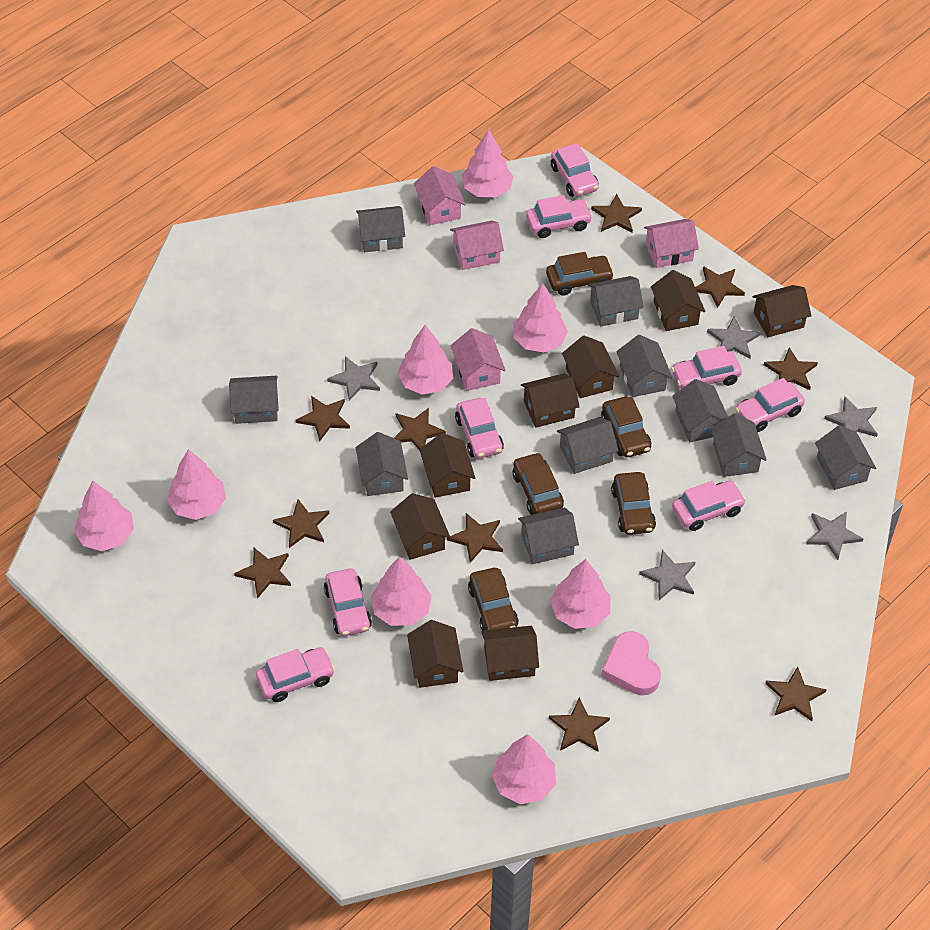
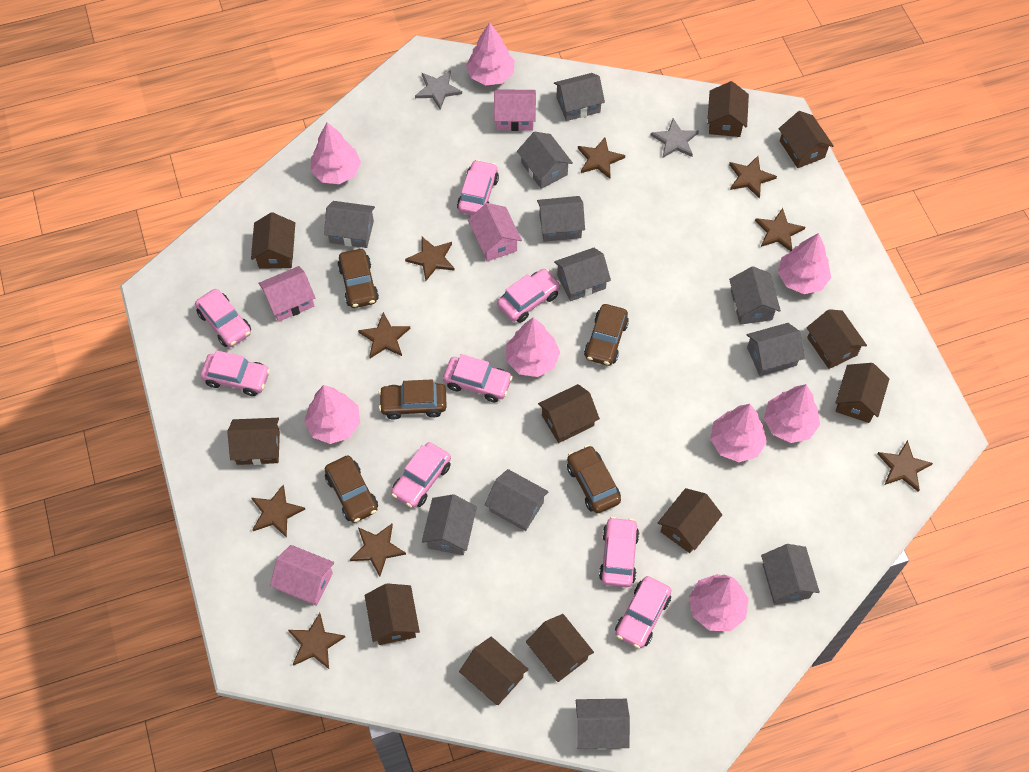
brown house: 8 -> 11
brown star: 10 -> 9
grey house: 10 -> 11
grey star: 5 -> 2
pink heart: 1 -> 0

